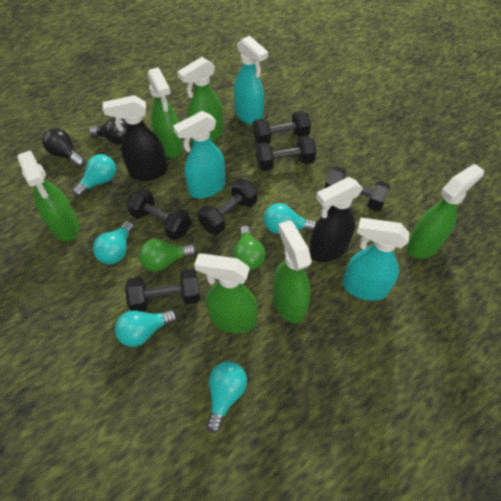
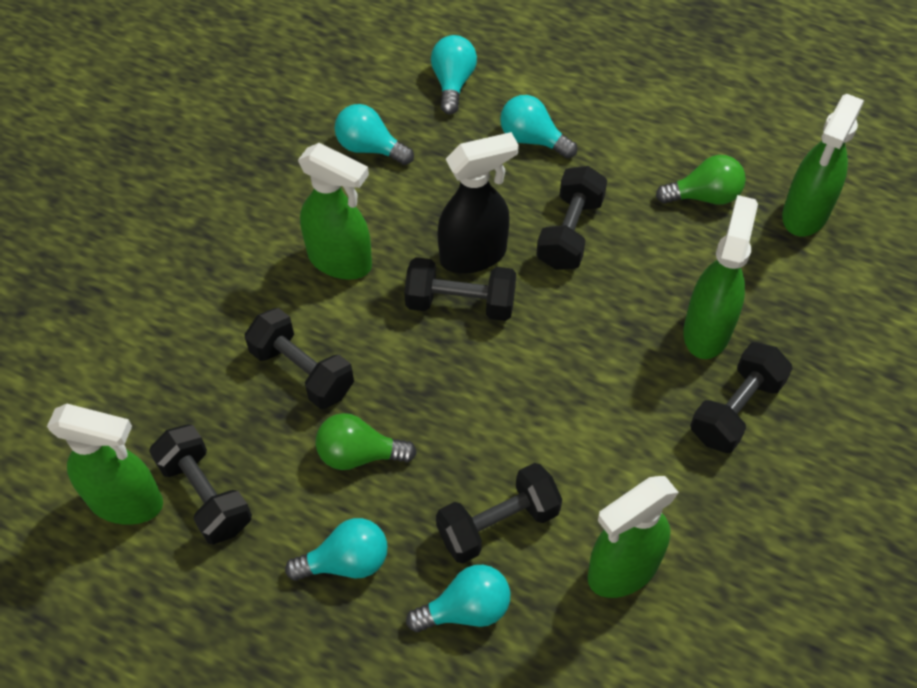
black light bulb: 2 -> 0
black spray bottle: 2 -> 1
green spray bottle: 6 -> 5
turquoise spray bottle: 3 -> 0

